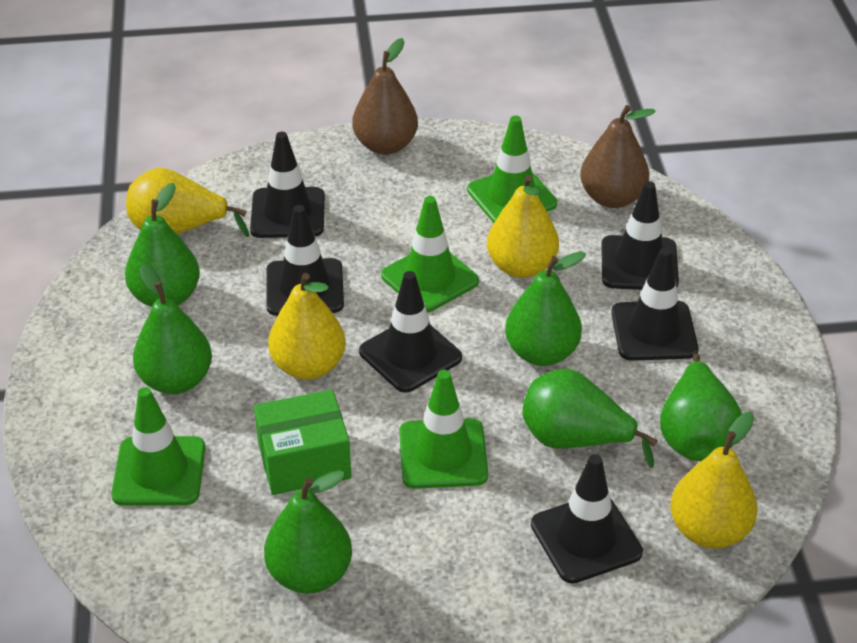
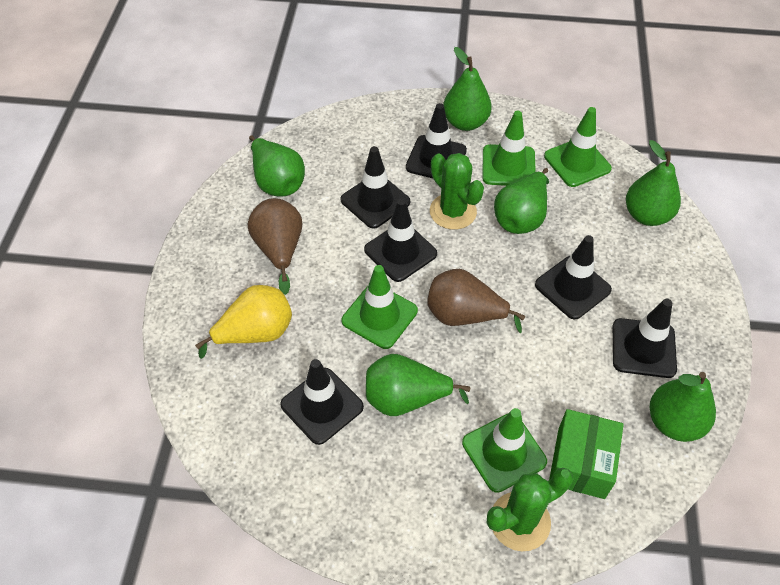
green cactus: 0 -> 2
yellow pear: 4 -> 1

